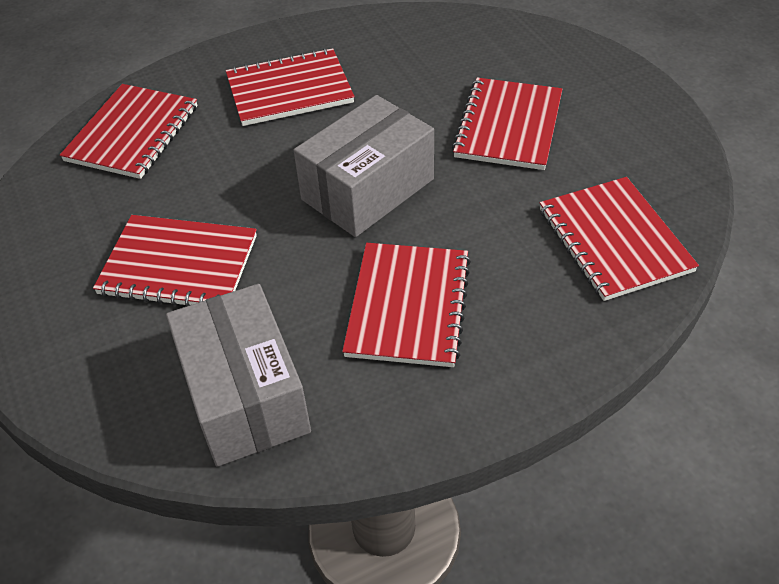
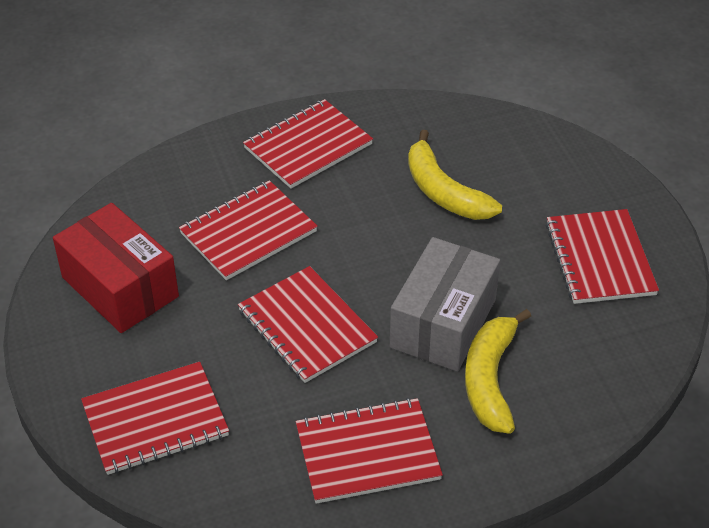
grey box: 2 -> 1
red box: 0 -> 1
yellow banana: 0 -> 2

